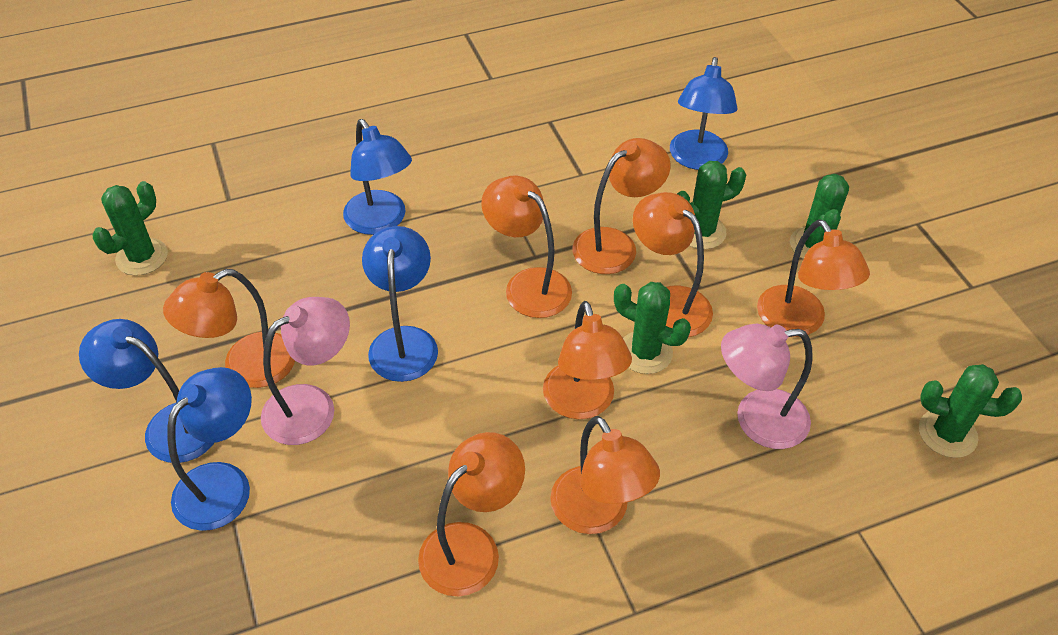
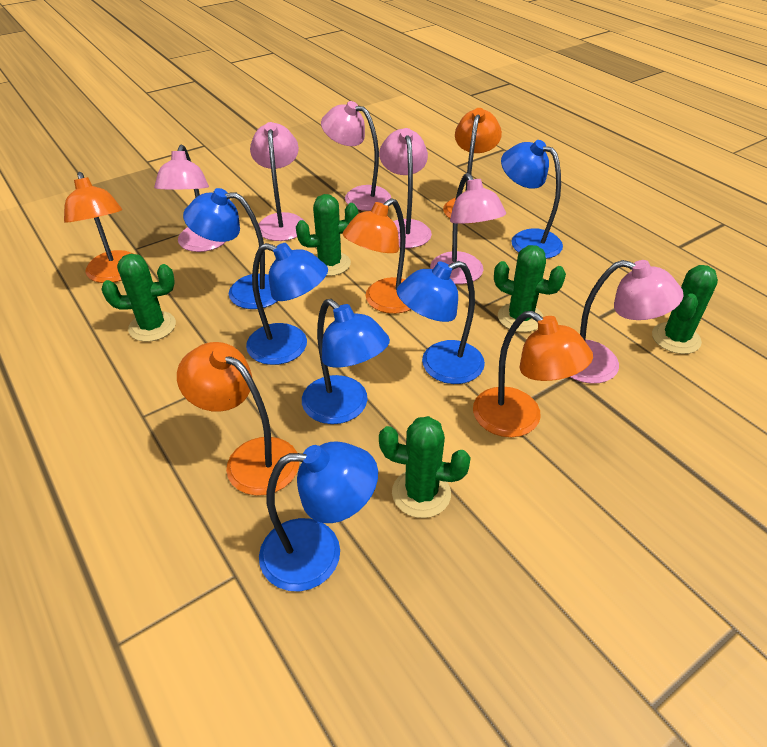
blue lamp: 5 -> 6
orange lamp: 8 -> 5
pink lamp: 2 -> 6

